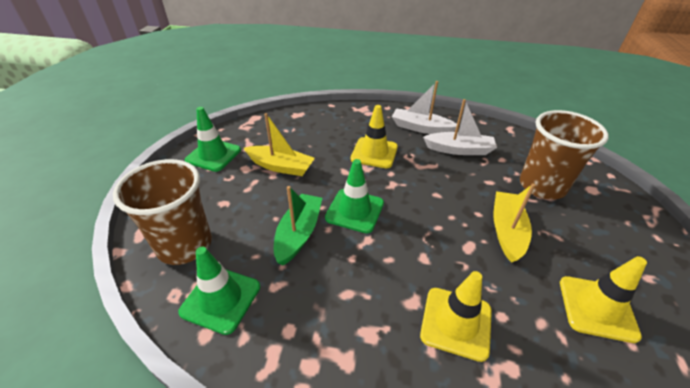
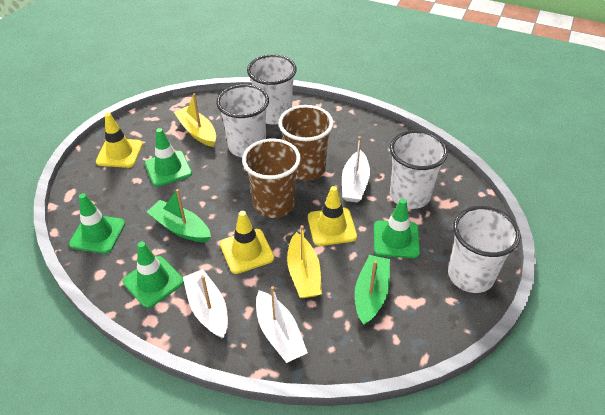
green boat: 1 -> 2
green traffic cone: 3 -> 4
white boat: 2 -> 3
white cup: 0 -> 4

